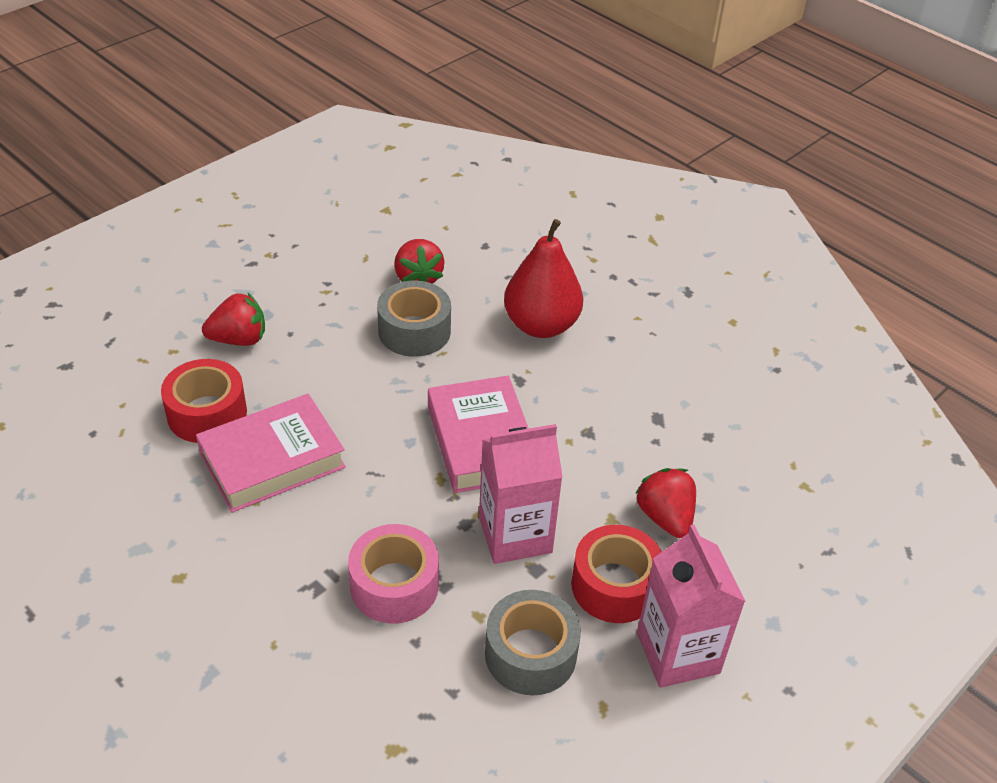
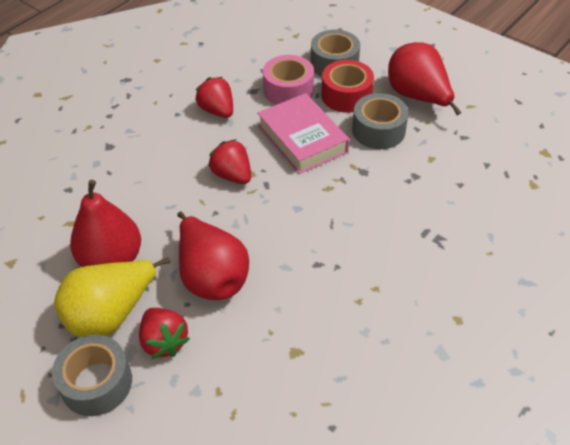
grey tape: 2 -> 3
pink book: 2 -> 1
pink carton: 2 -> 0
red pear: 1 -> 3
red tape: 2 -> 1
yellow pear: 0 -> 1

